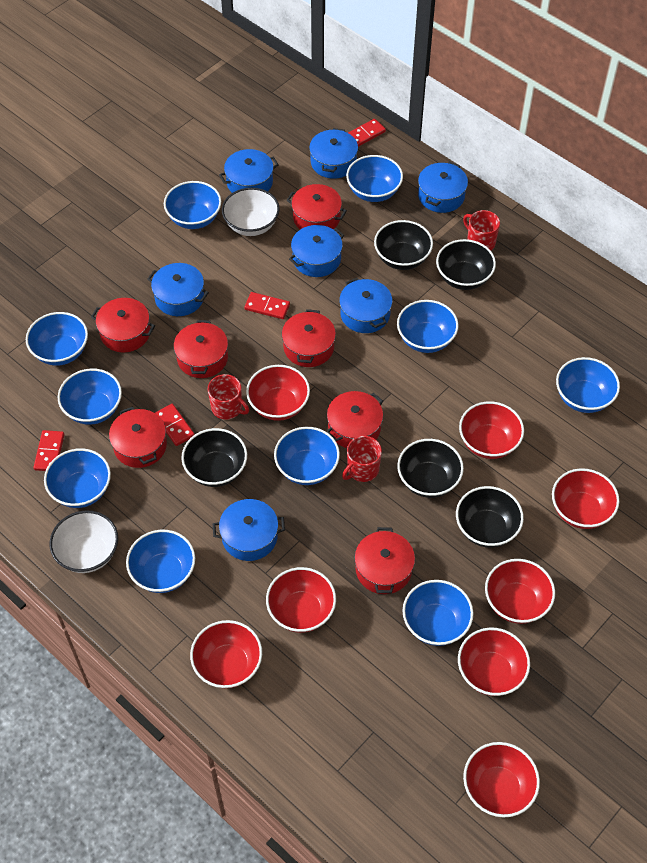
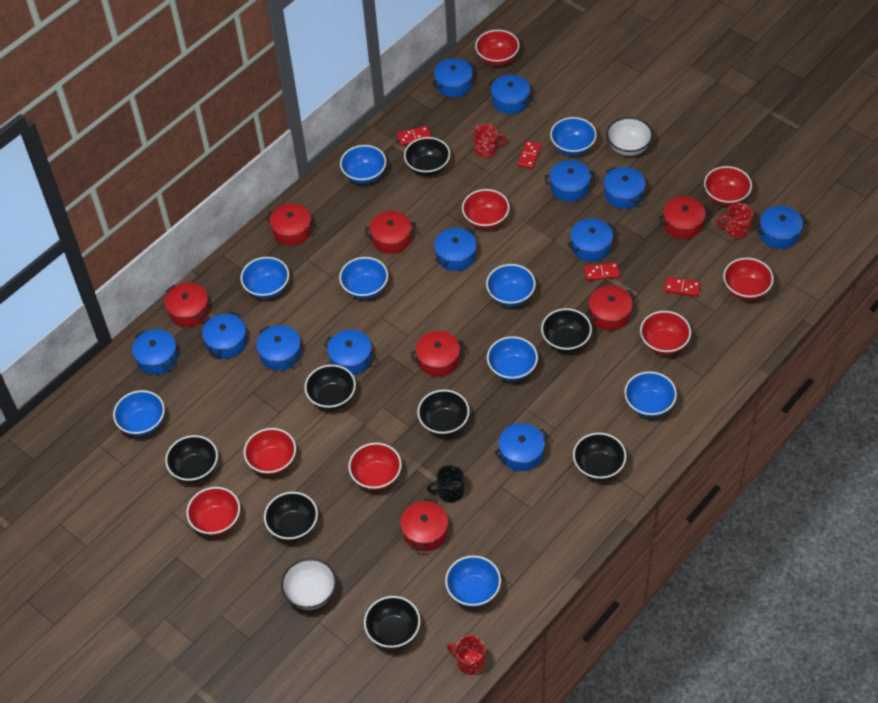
black bowl: 5 -> 8
black mug: 0 -> 1
blue bowl: 10 -> 9
blue pot: 7 -> 12

